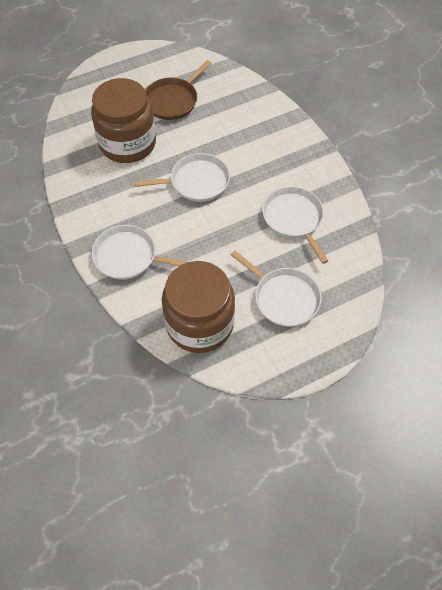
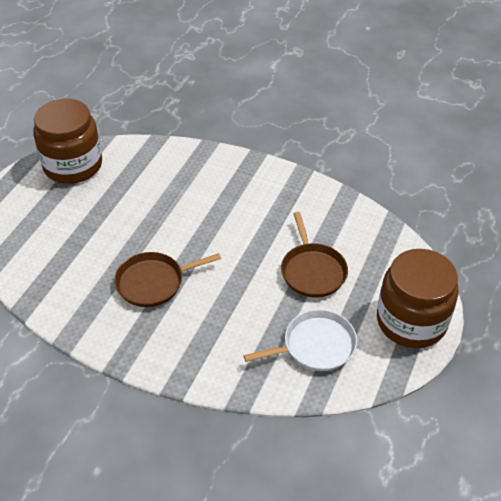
brown pan: 1 -> 2
white pan: 4 -> 1

